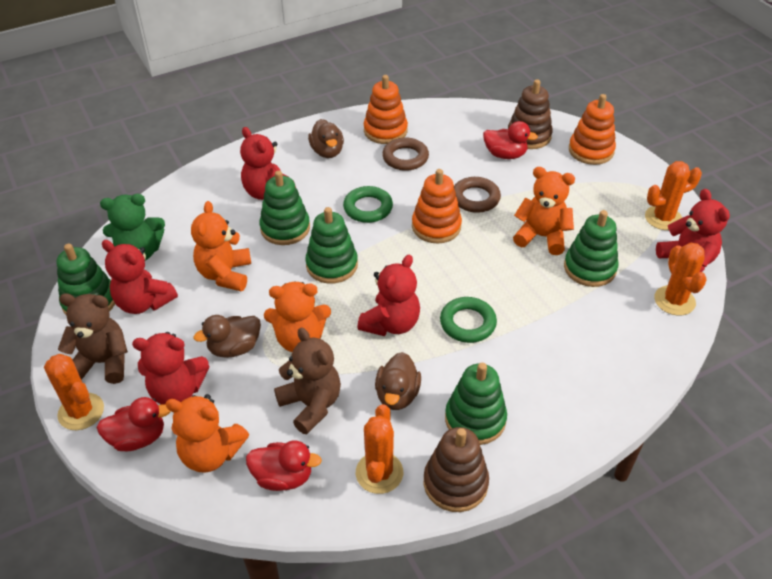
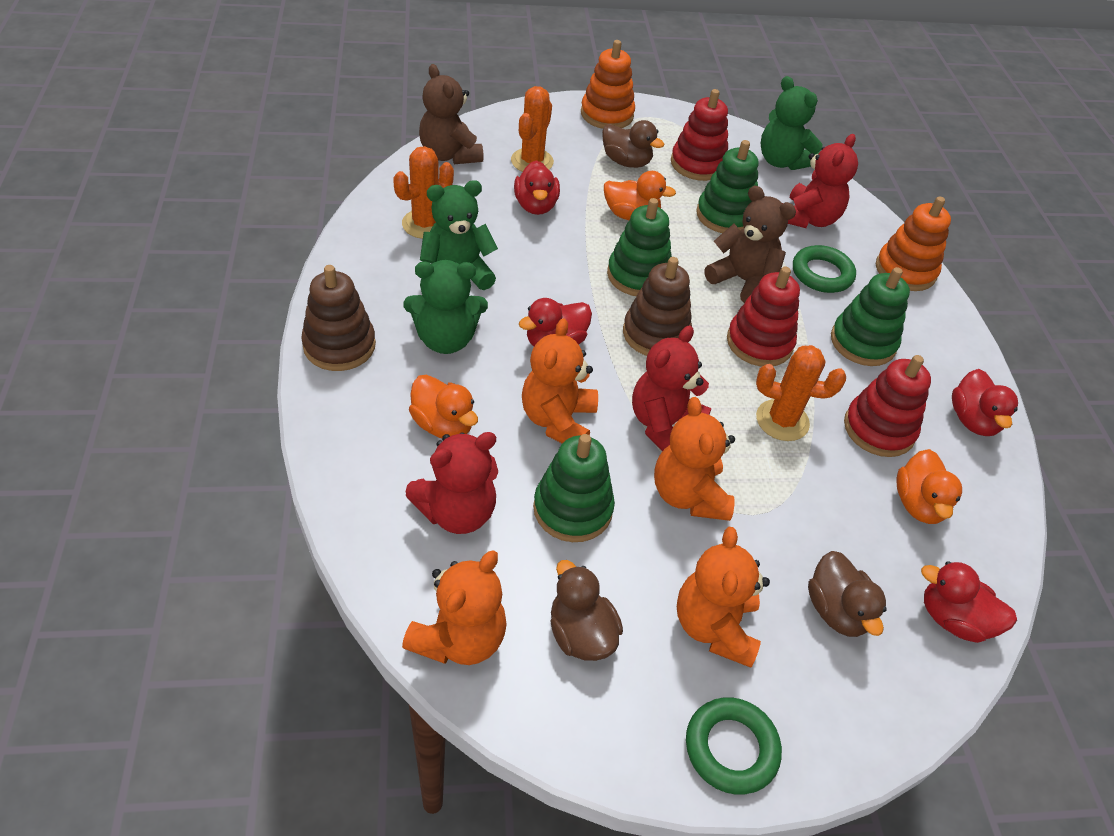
brown ring: 2 -> 0
green stacking toy: 5 -> 4
green teddy bear: 1 -> 3
orange cactus: 4 -> 3
orange duck: 0 -> 3
orange stacking toy: 3 -> 2
red duck: 3 -> 4
red stacking toy: 0 -> 3
red teddy bear: 5 -> 3

